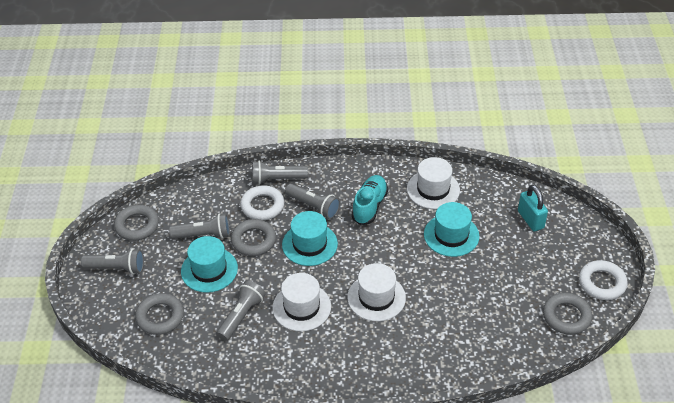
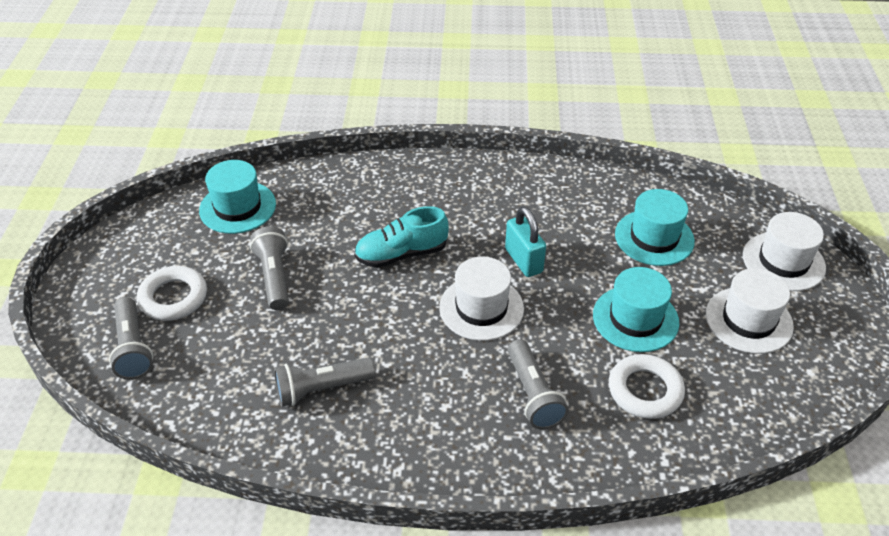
grey flashlight: 5 -> 4
grey ring: 4 -> 0

